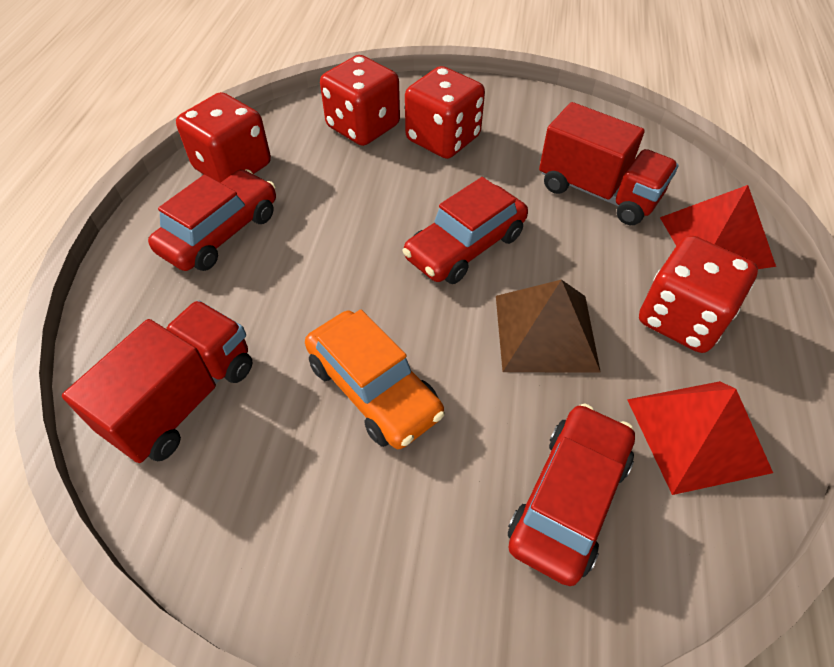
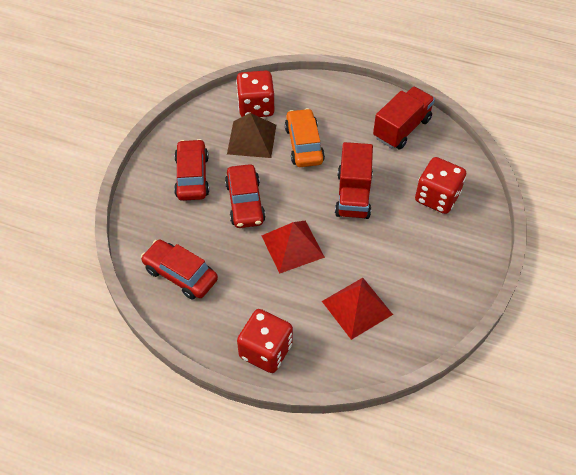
red dice: 4 -> 3

